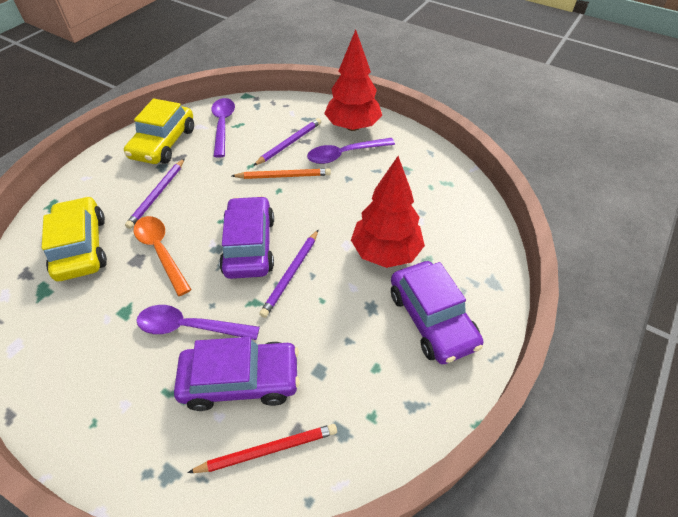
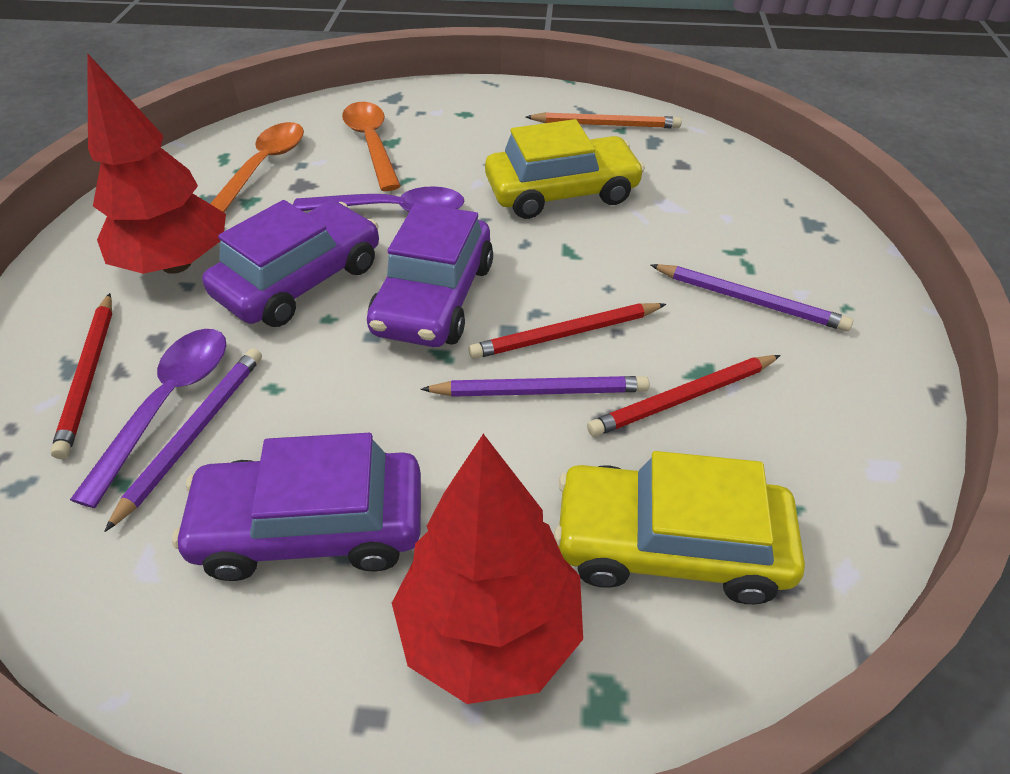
orange spoon: 1 -> 2
purple spoon: 3 -> 2
red pencil: 1 -> 3

